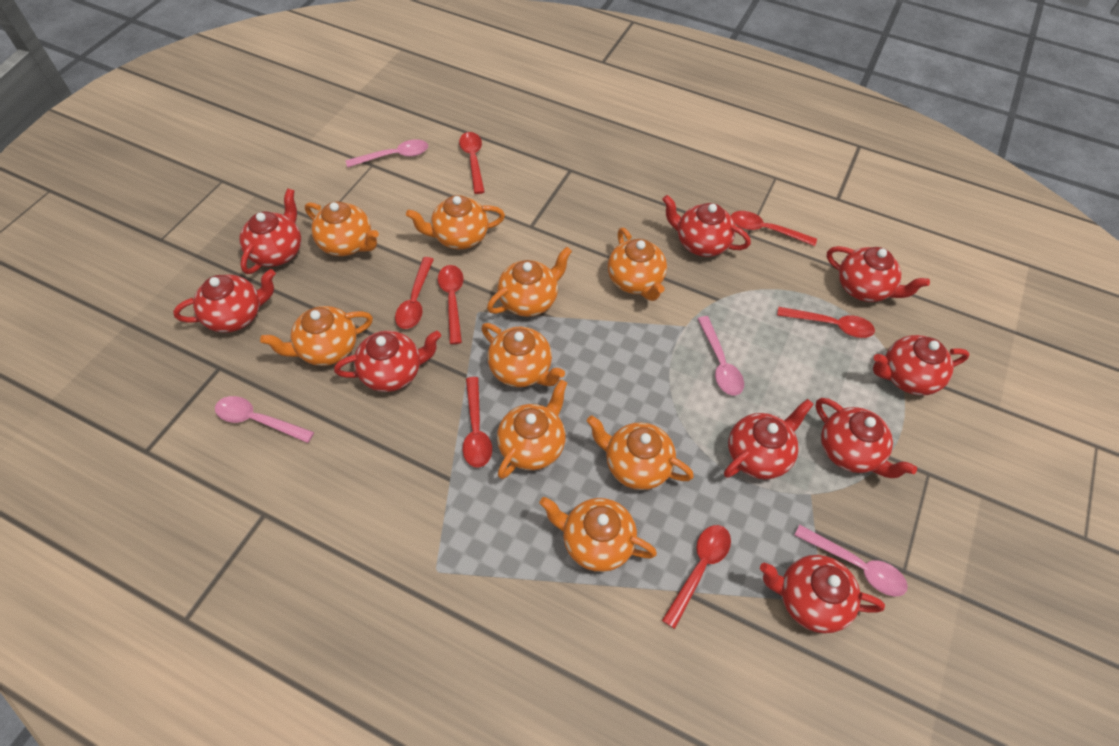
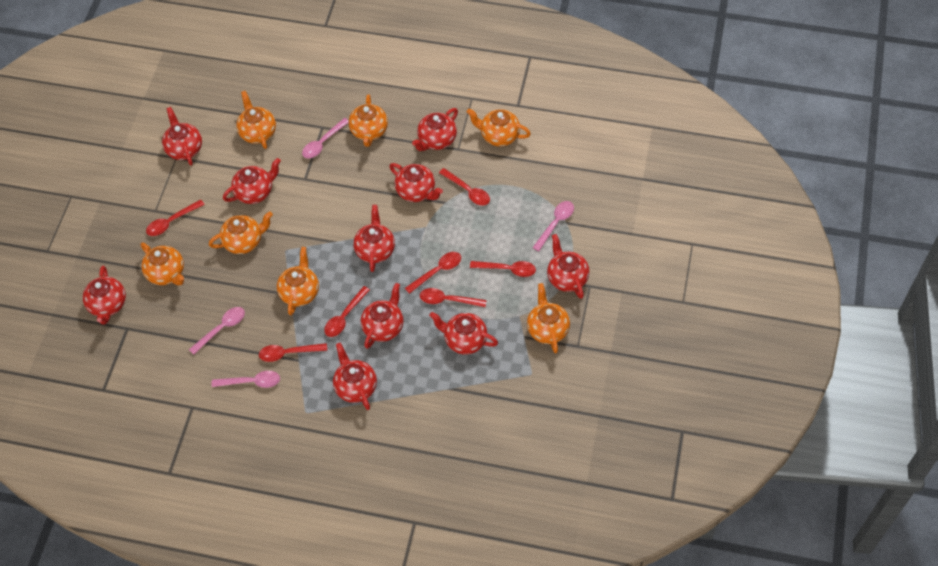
orange teapot: 9 -> 7
red teapot: 9 -> 10

